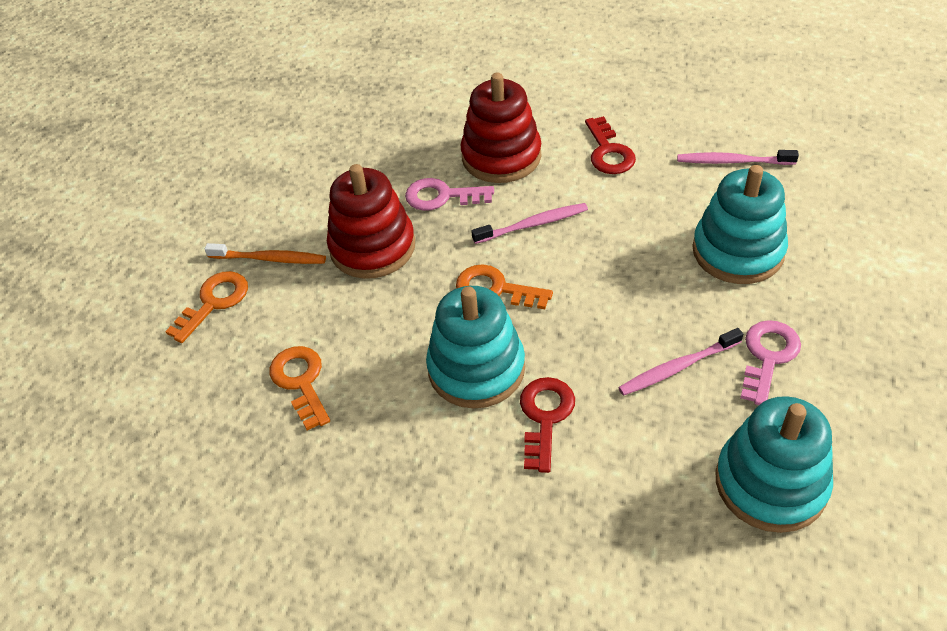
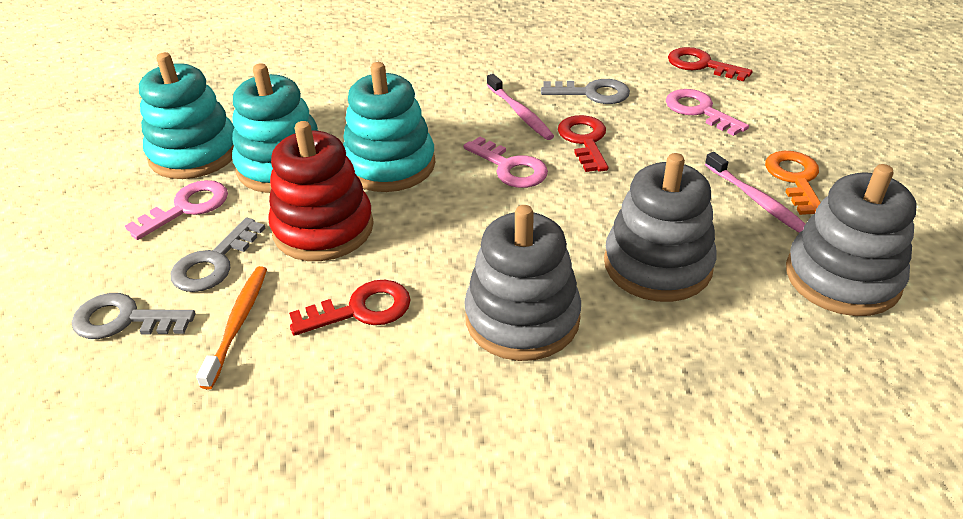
grey key: 0 -> 3
grey stacking toy: 0 -> 3
orange key: 3 -> 1
pink key: 2 -> 3
pink toothbrush: 3 -> 2
red key: 2 -> 3
red stacking toy: 2 -> 1

